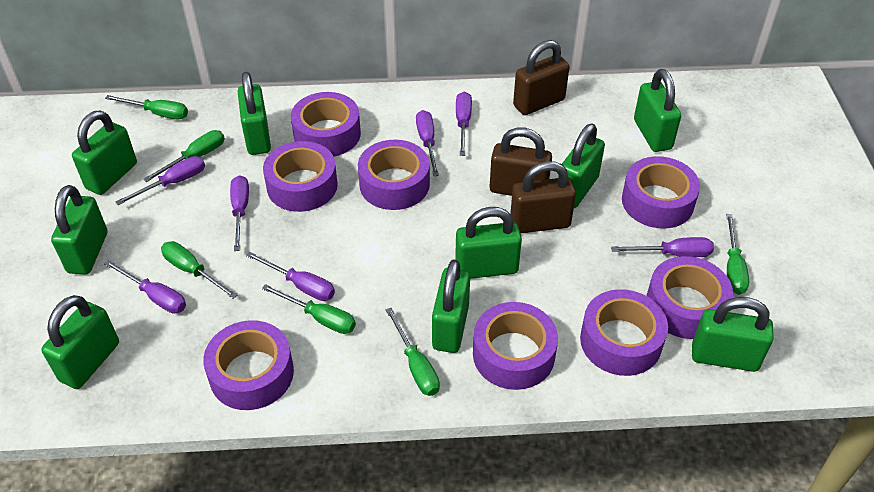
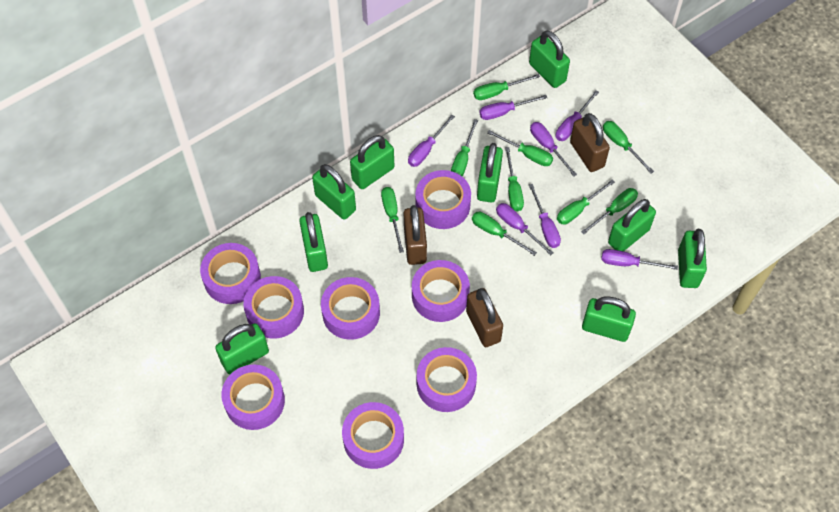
green screwdriver: 6 -> 9

